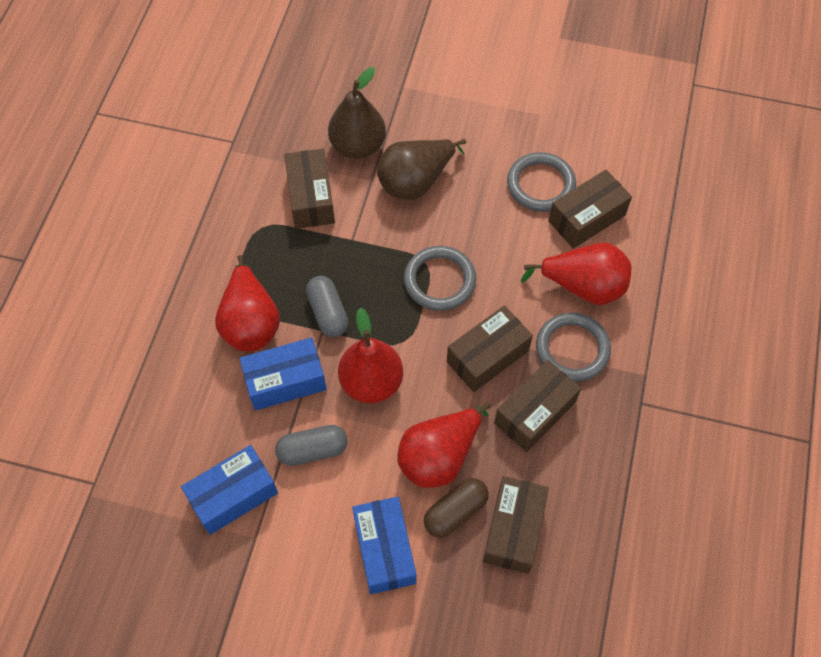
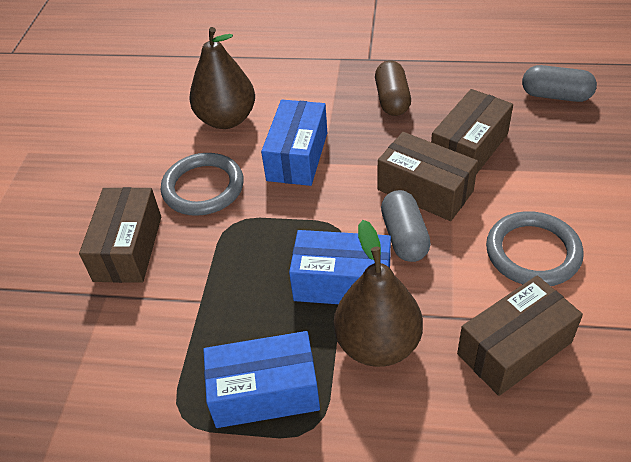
brown box: 5 -> 4
grey ring: 3 -> 2
red pear: 4 -> 0

